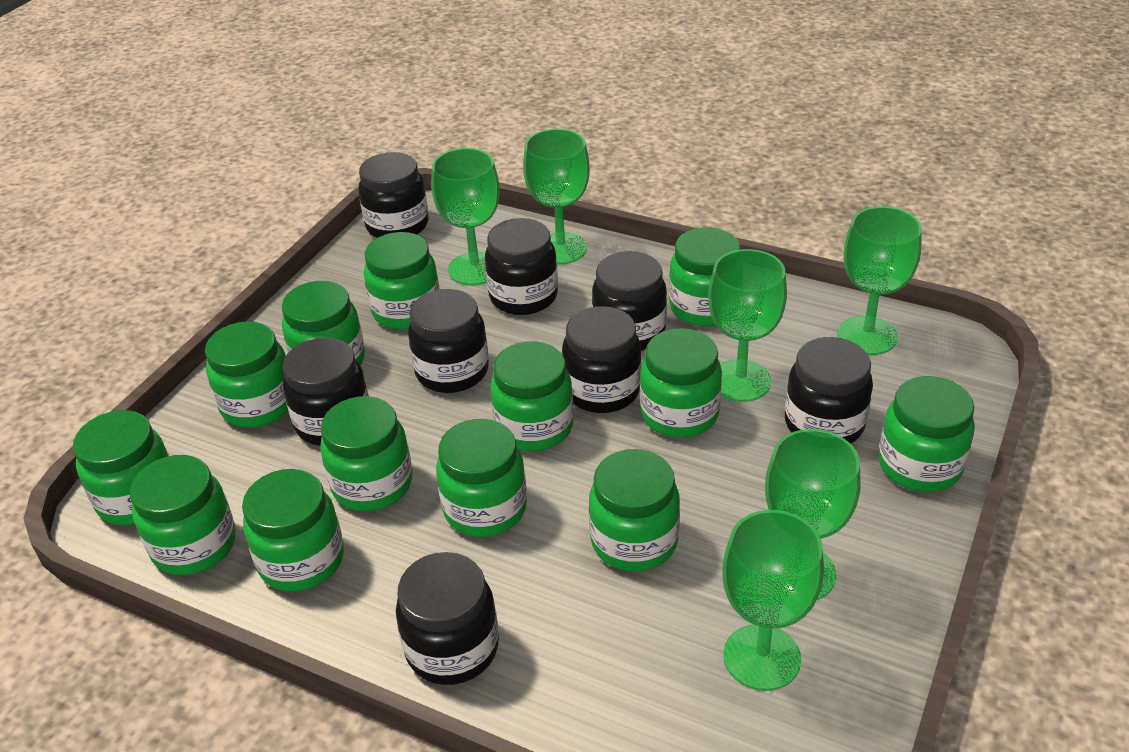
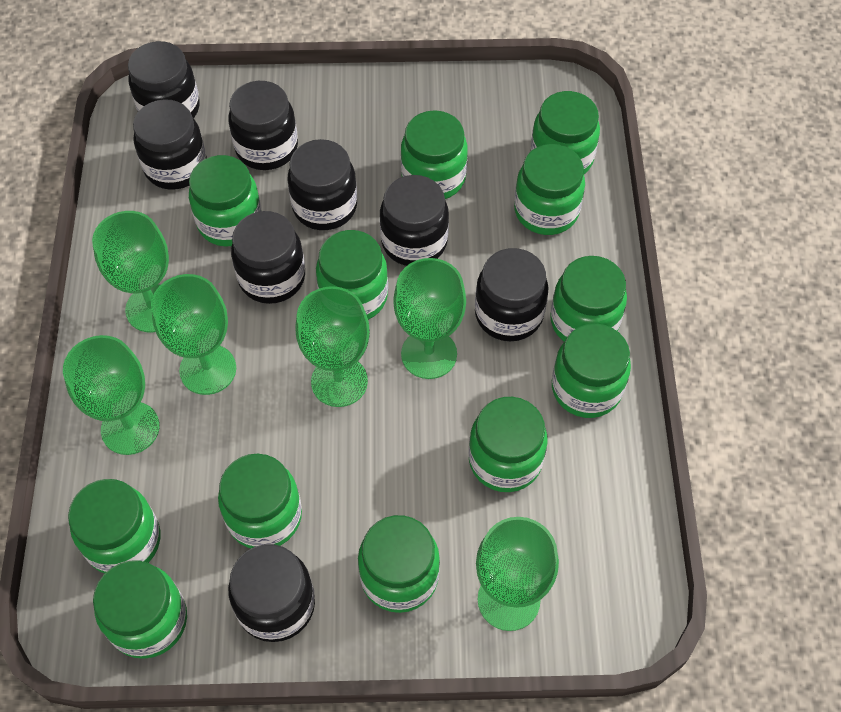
green jar: 13 -> 12

